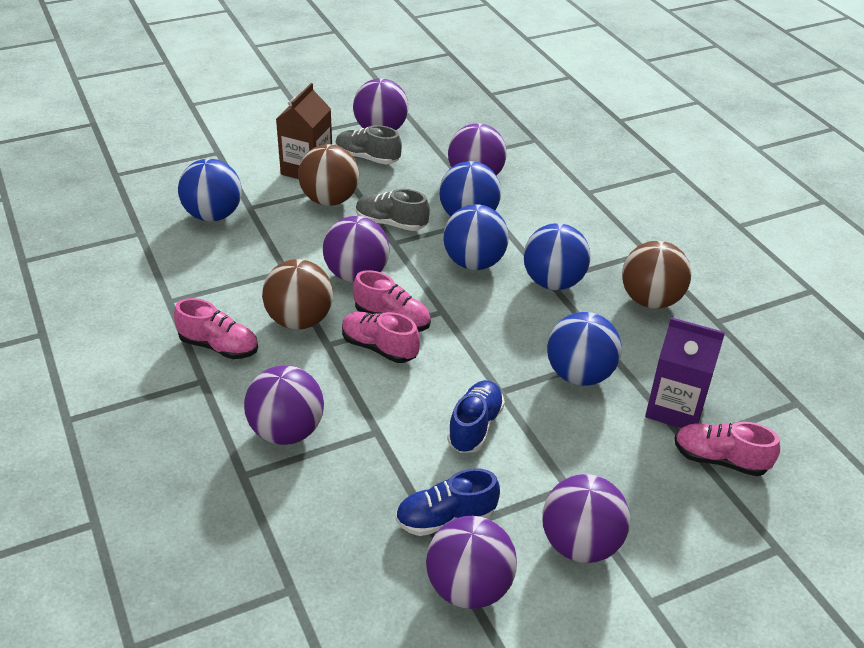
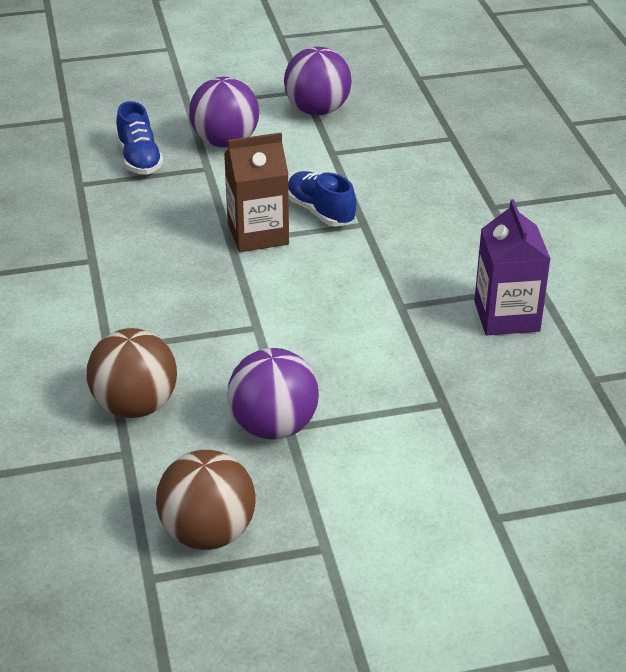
blue ball: 5 -> 0
brown ball: 3 -> 2
grey shoe: 2 -> 0
pink shoe: 4 -> 0
purple ball: 6 -> 3

